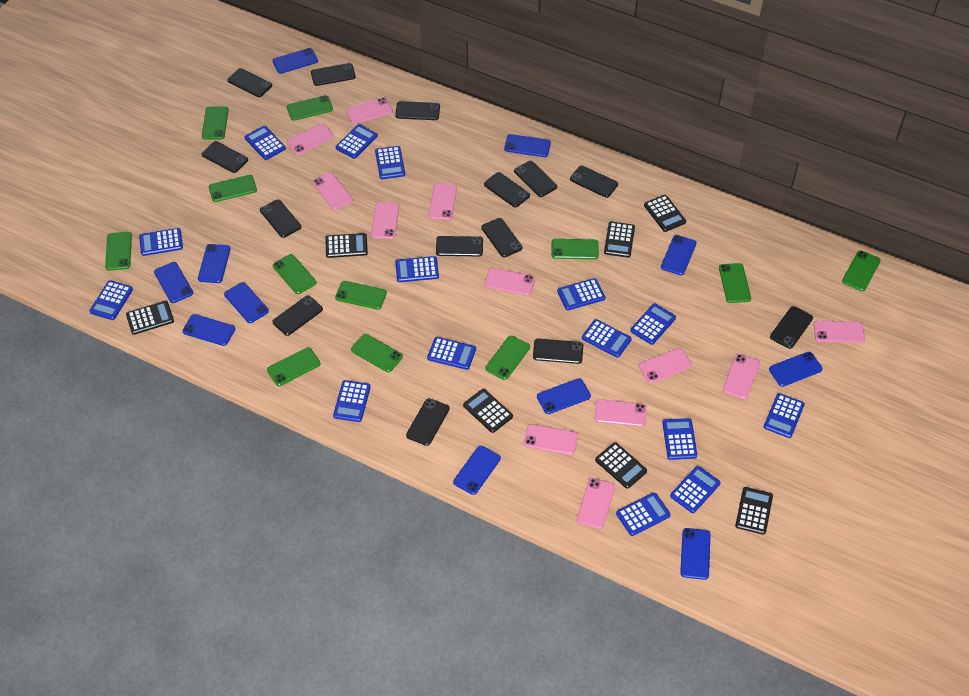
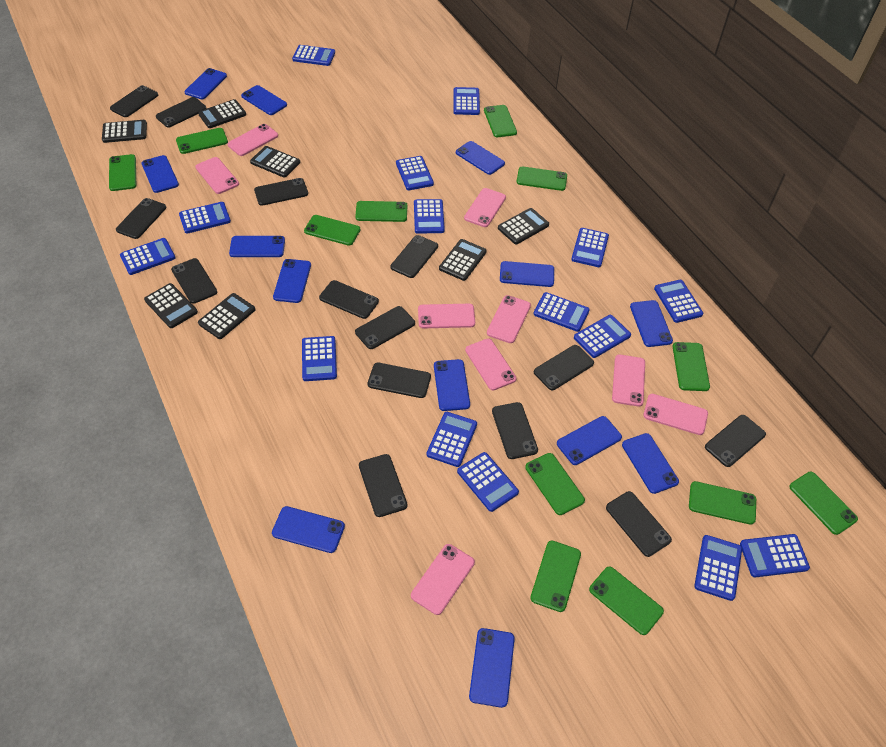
blue phone: 11 -> 13
pink phone: 12 -> 9

